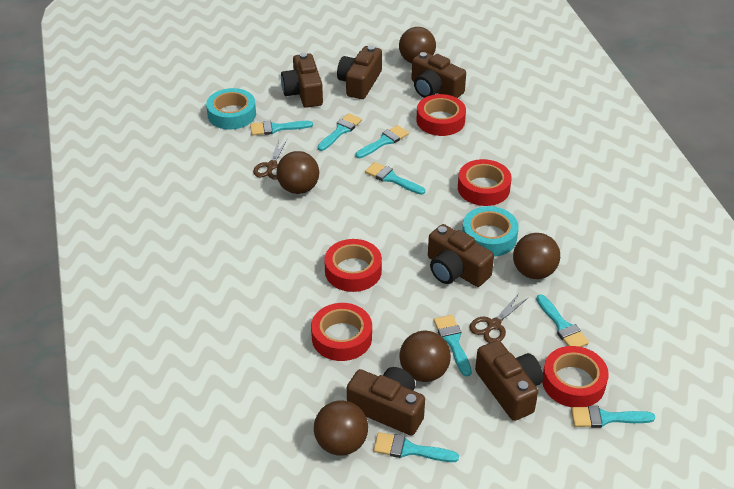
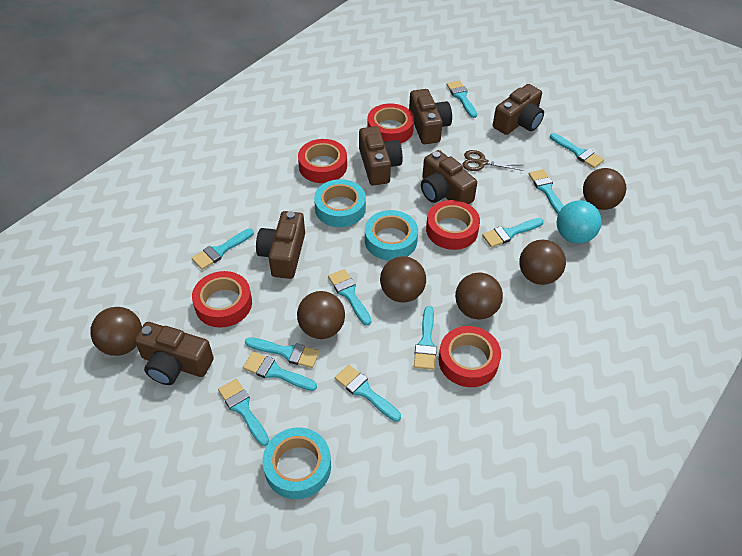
brown ball: 5 -> 6
brown scissors: 2 -> 1
turquoise ball: 0 -> 1
turquoise brush: 8 -> 11
turquoise tape: 2 -> 3

